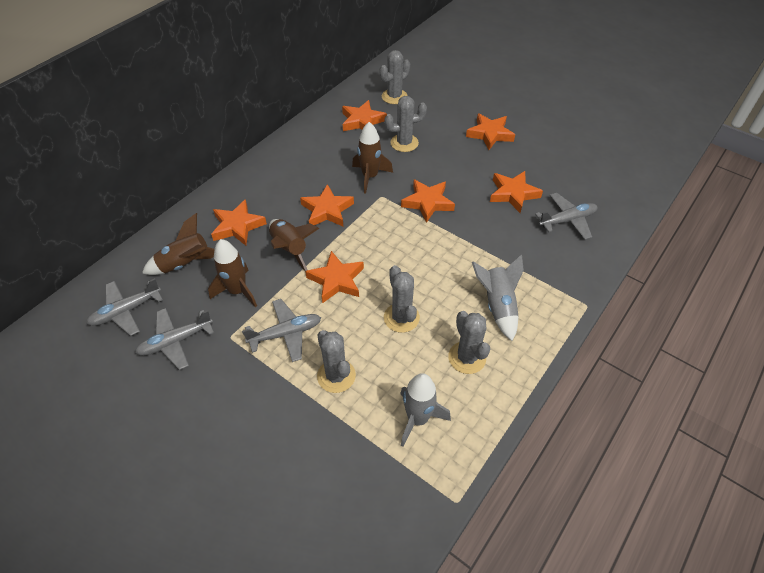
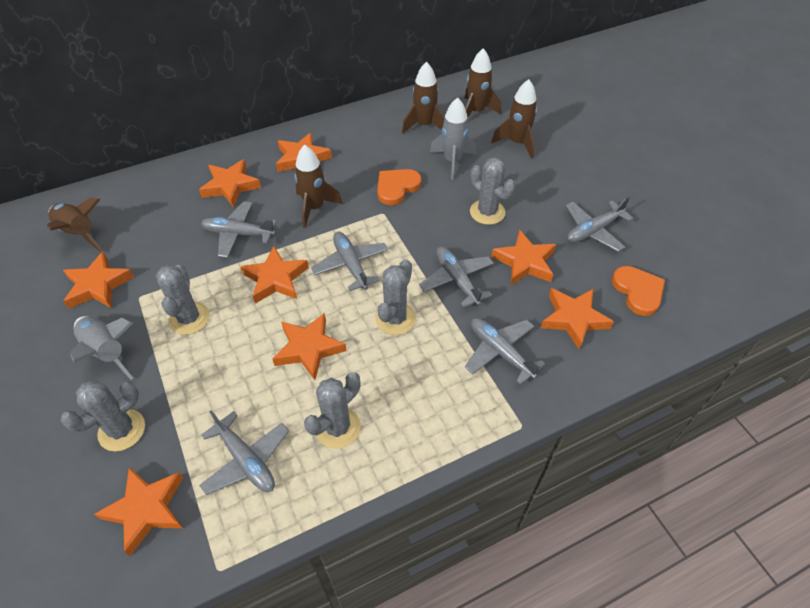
brown rocket: 4 -> 5
grey plane: 4 -> 6
orange heart: 0 -> 2
orange star: 7 -> 8

